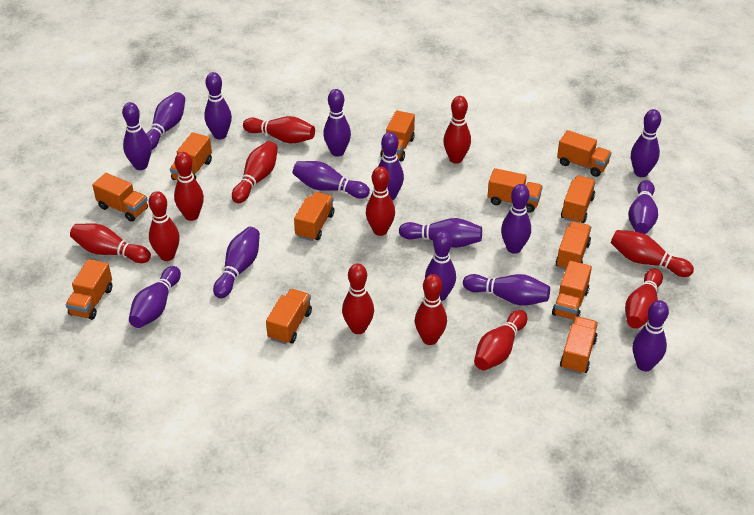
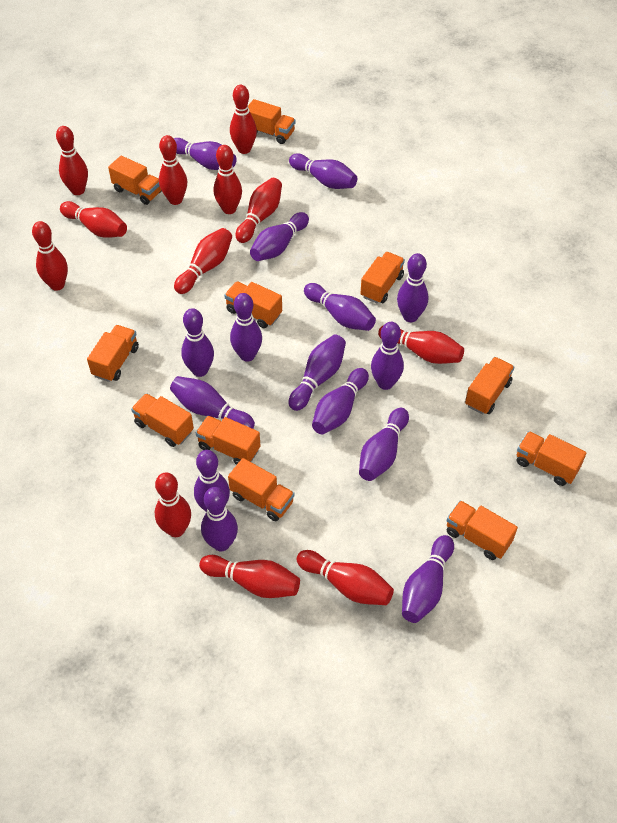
orange truck: 12 -> 11

